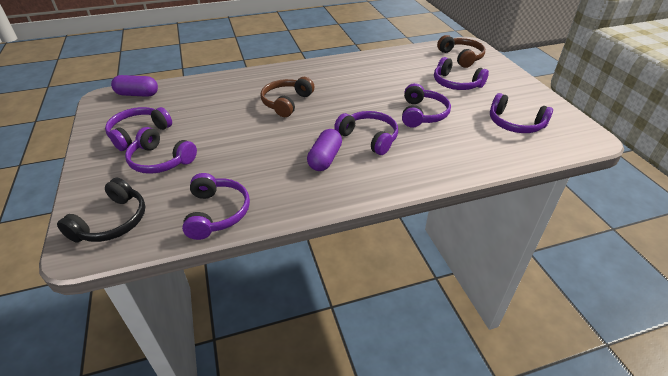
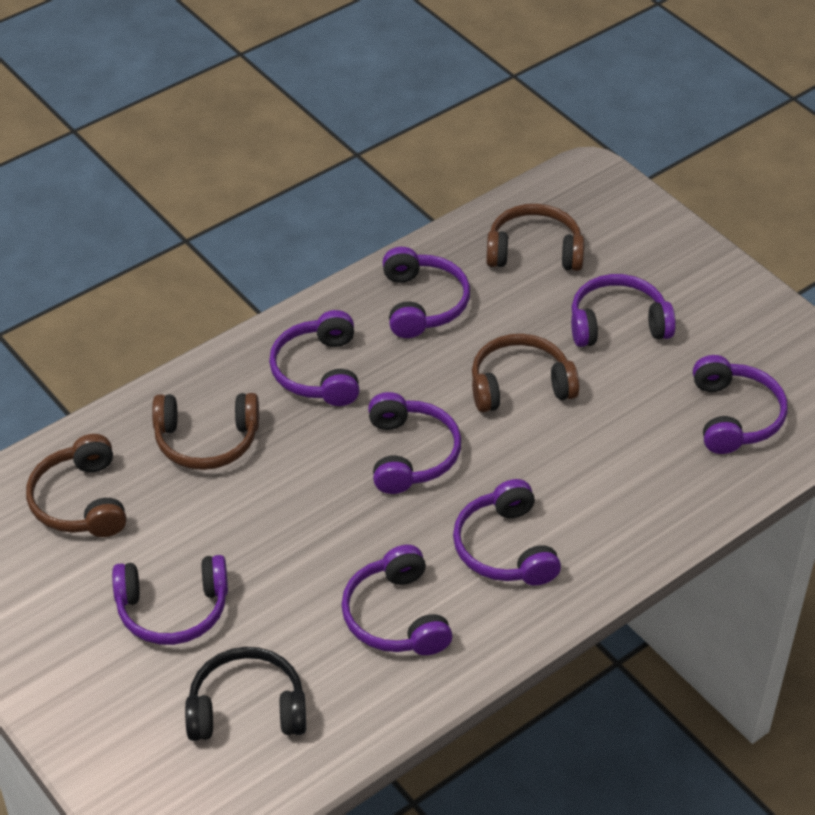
brown headphones: 2 -> 4
purple capsule: 2 -> 0
purple headphones: 7 -> 8

